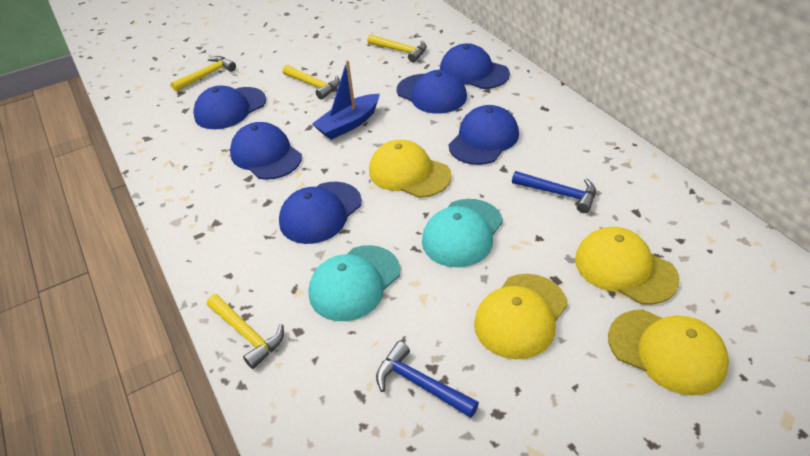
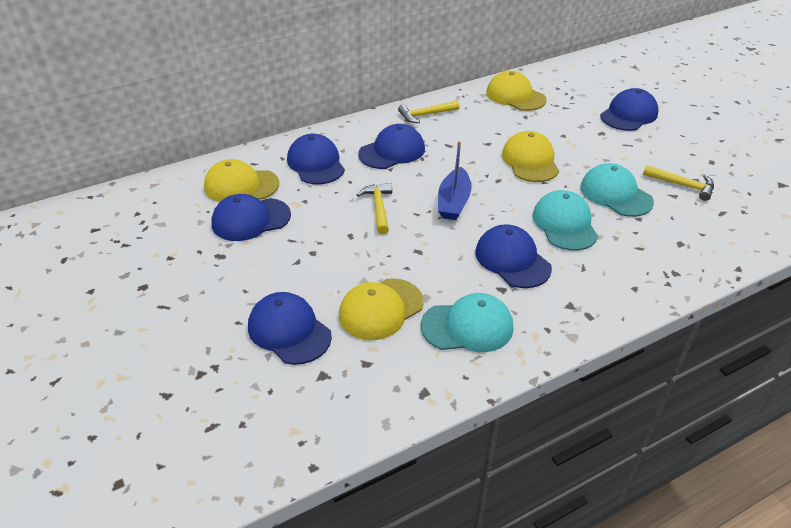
blue hammer: 2 -> 0
turquoise cap: 2 -> 3
yellow hammer: 4 -> 3

